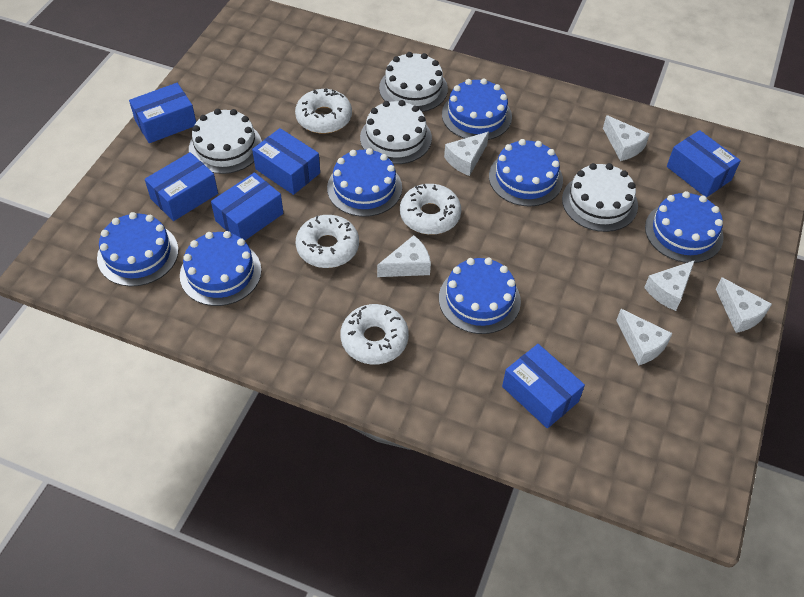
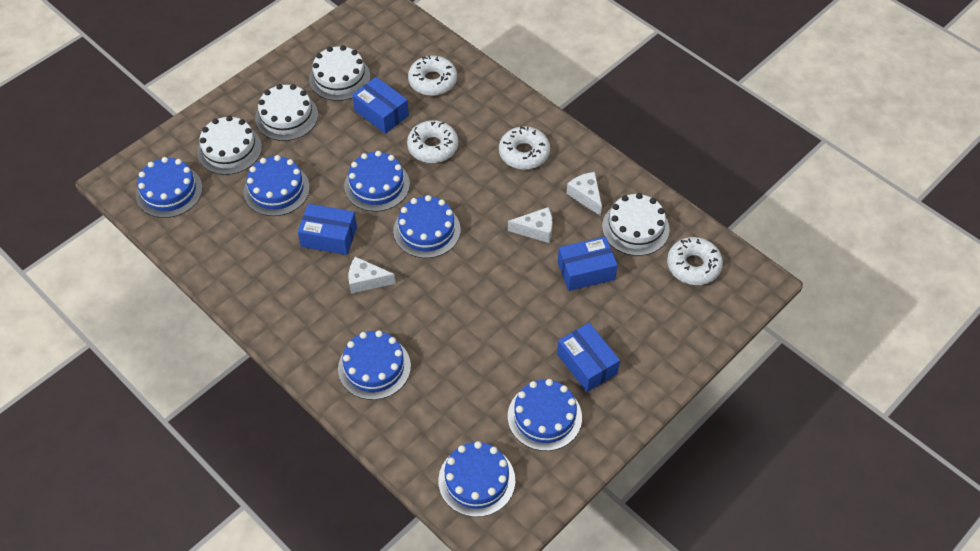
blue box: 6 -> 4
white cheese: 6 -> 3

